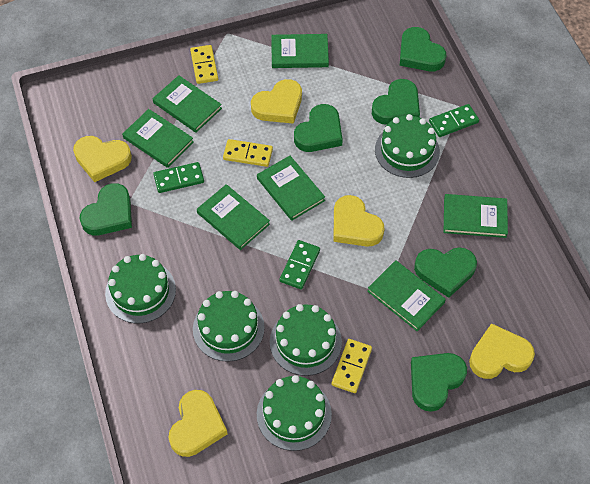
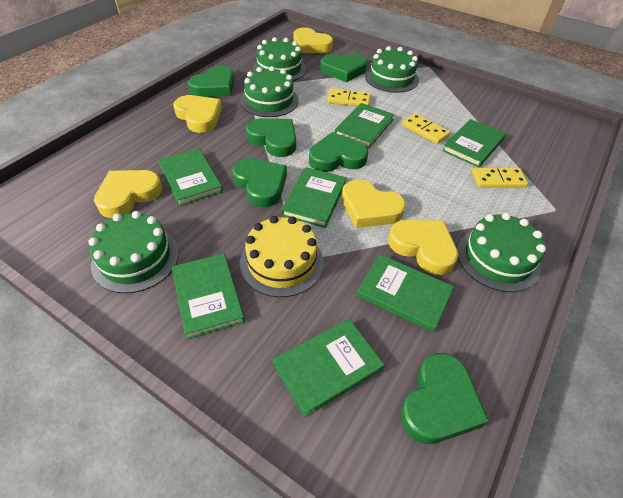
green domino: 3 -> 0
yellow cake: 0 -> 1

